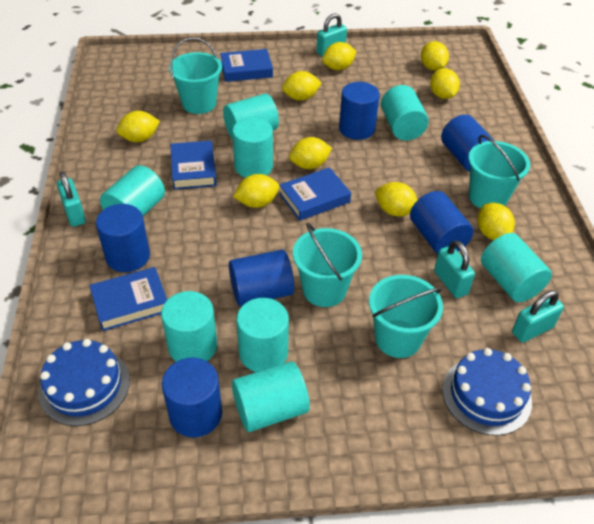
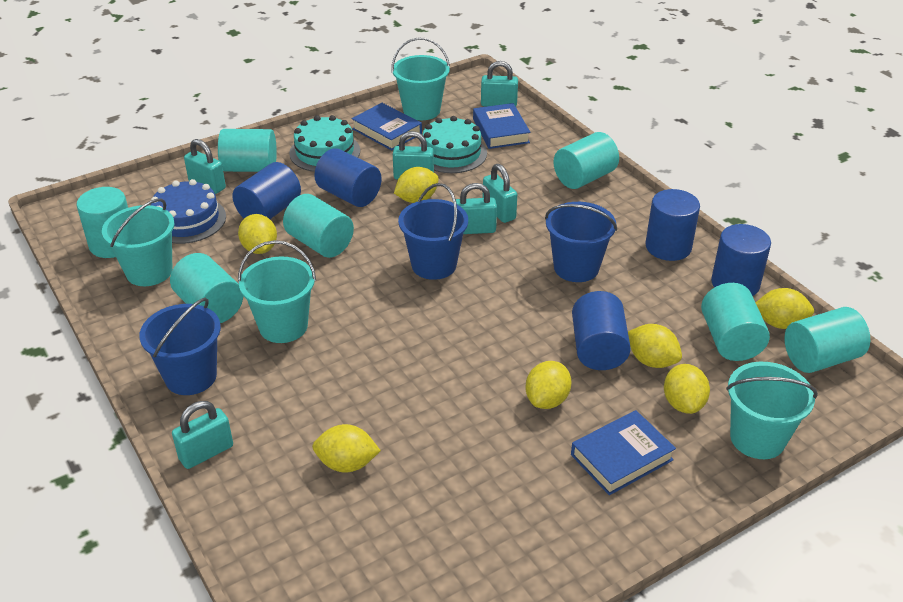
blue book: 4 -> 3
blue bucket: 0 -> 3
blue cake: 2 -> 1
blue cylinder: 6 -> 5
turquoise cake: 0 -> 2
turquoise cylinder: 8 -> 7
turquoise padlock: 4 -> 6
yellow lemon: 9 -> 7

